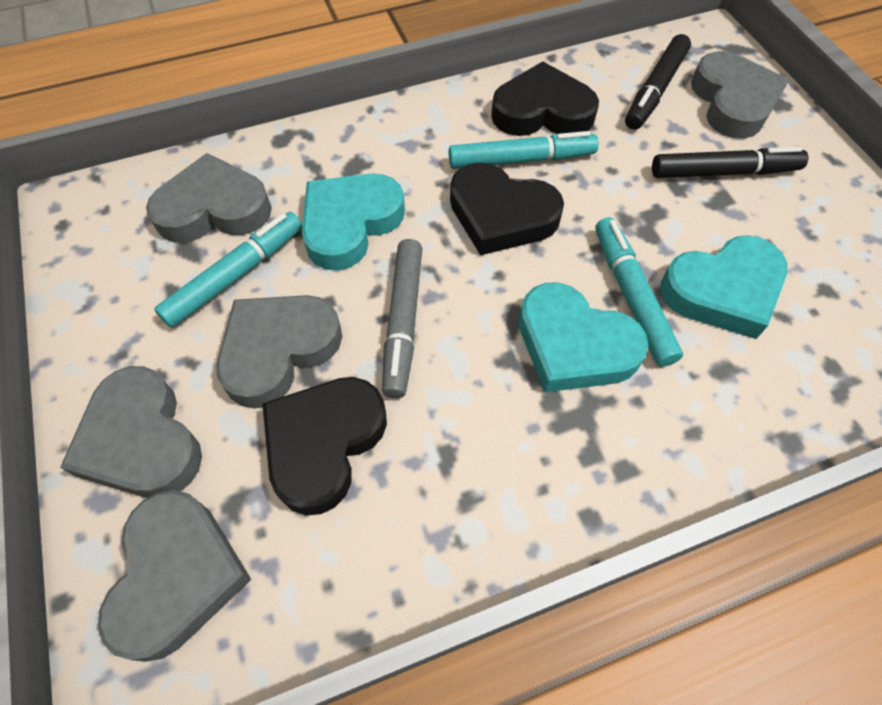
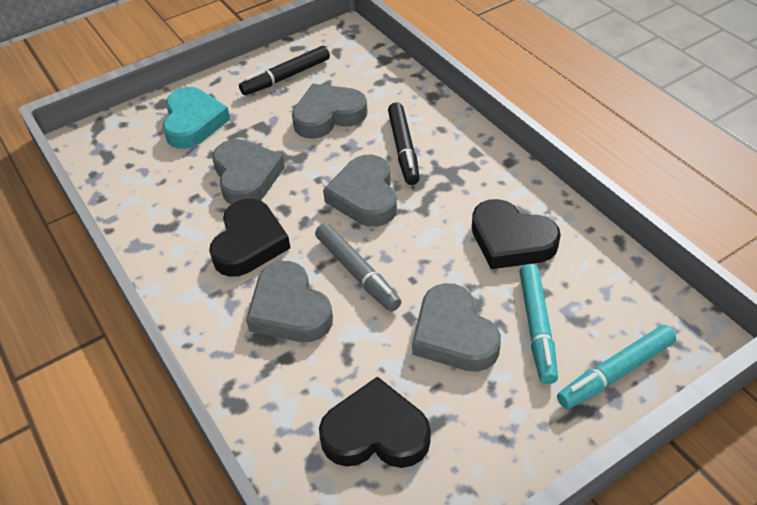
turquoise heart: 3 -> 1
turquoise marker: 3 -> 2

